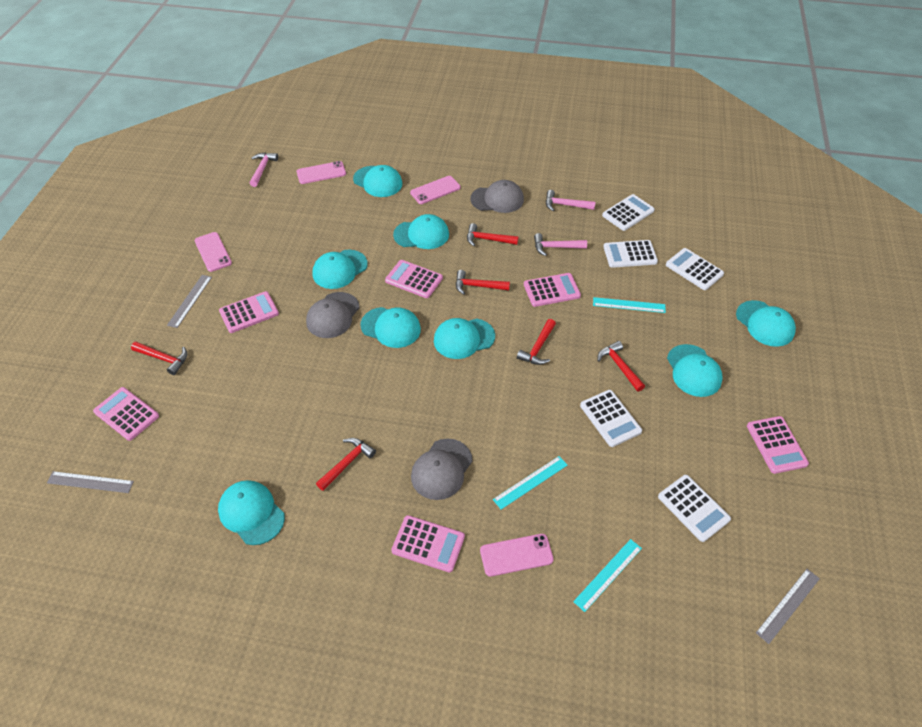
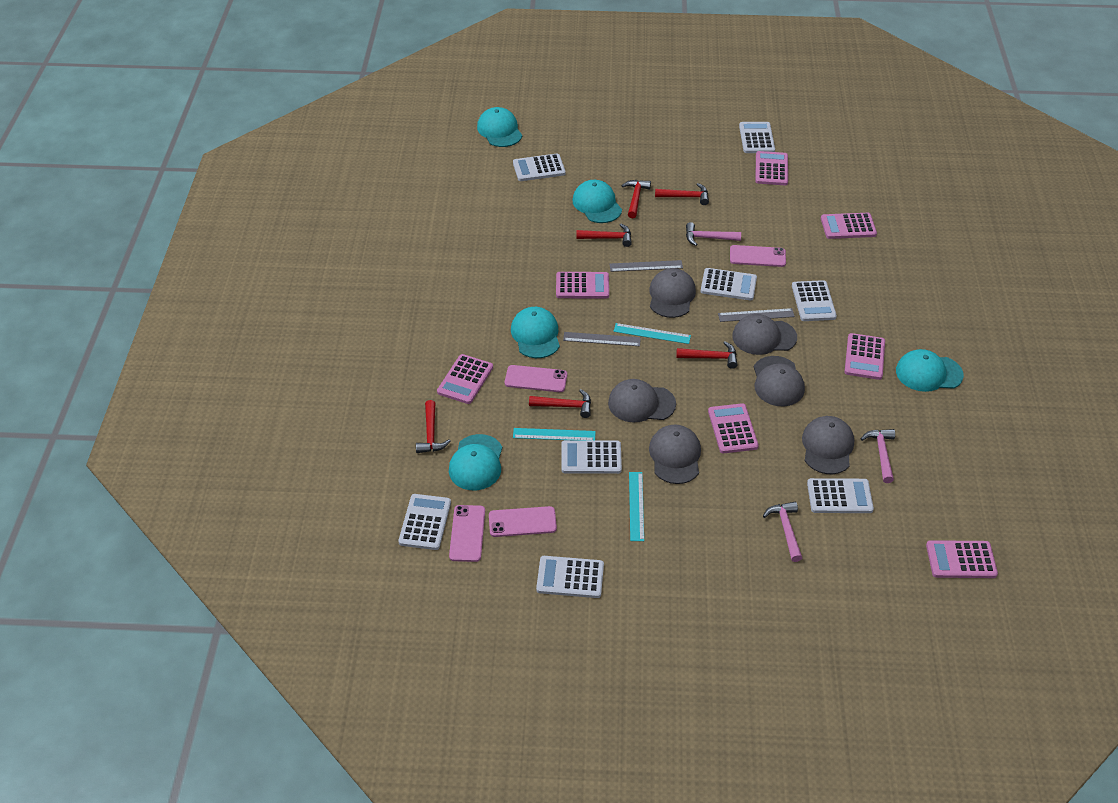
grey cap: 3 -> 6
pink calculator: 6 -> 7
turquoise cap: 8 -> 5
white calculator: 5 -> 8

